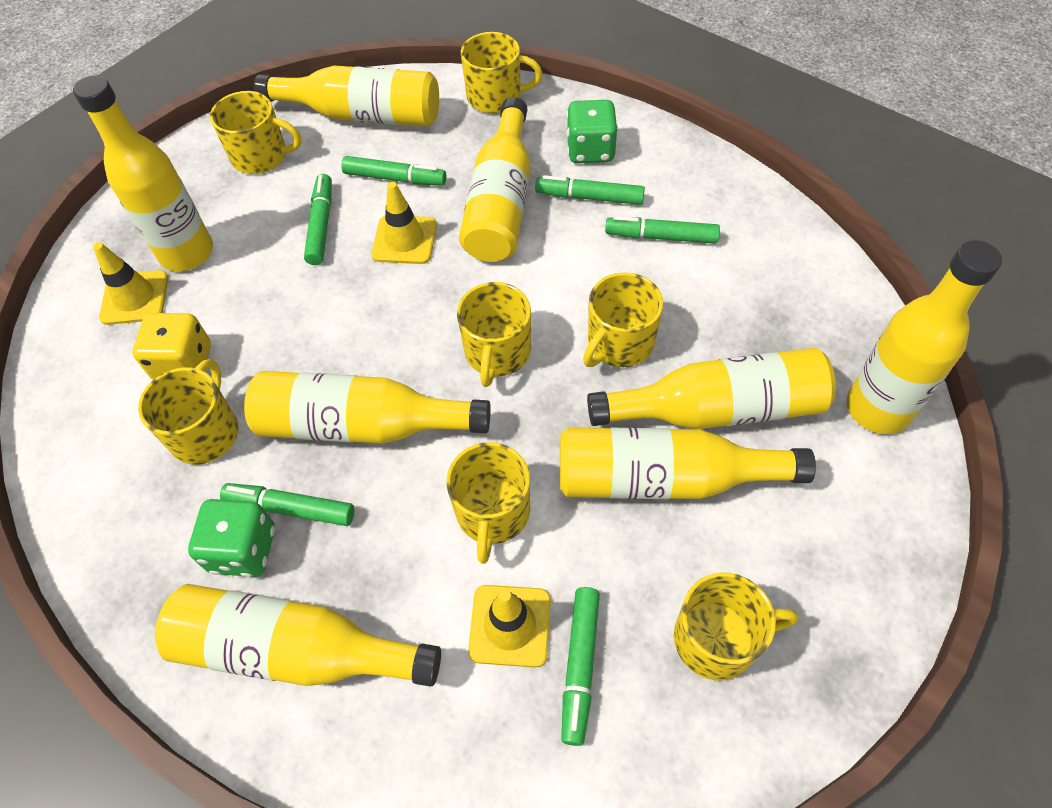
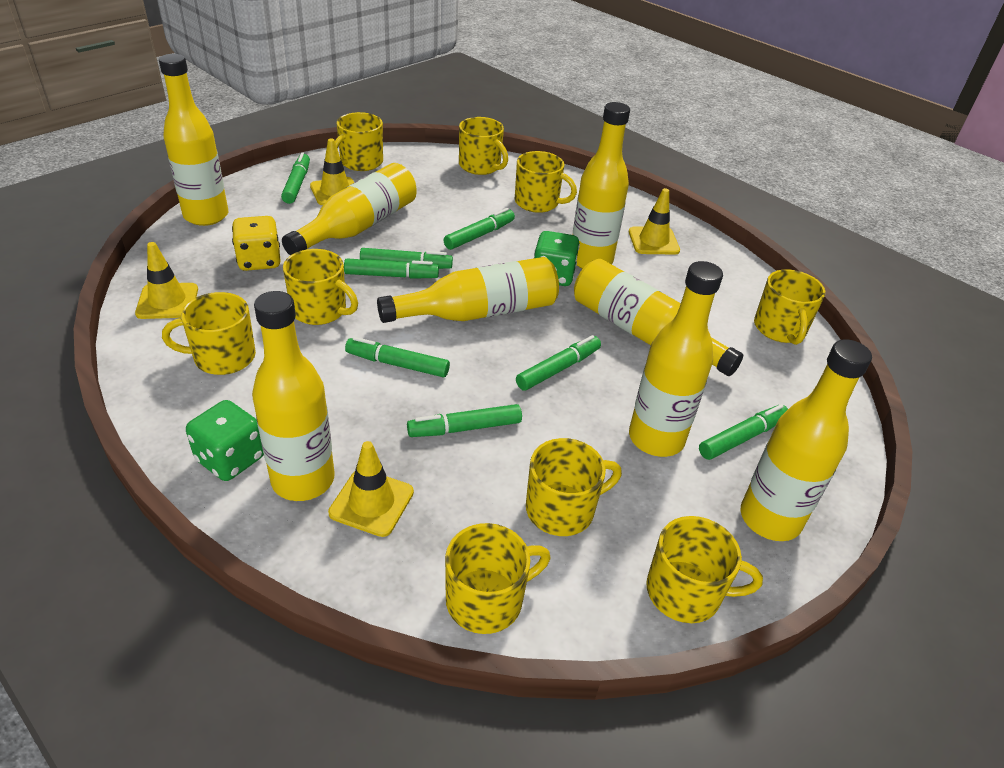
green marker: 6 -> 8
yellow mug: 7 -> 9
yellow traffic cone: 3 -> 4

